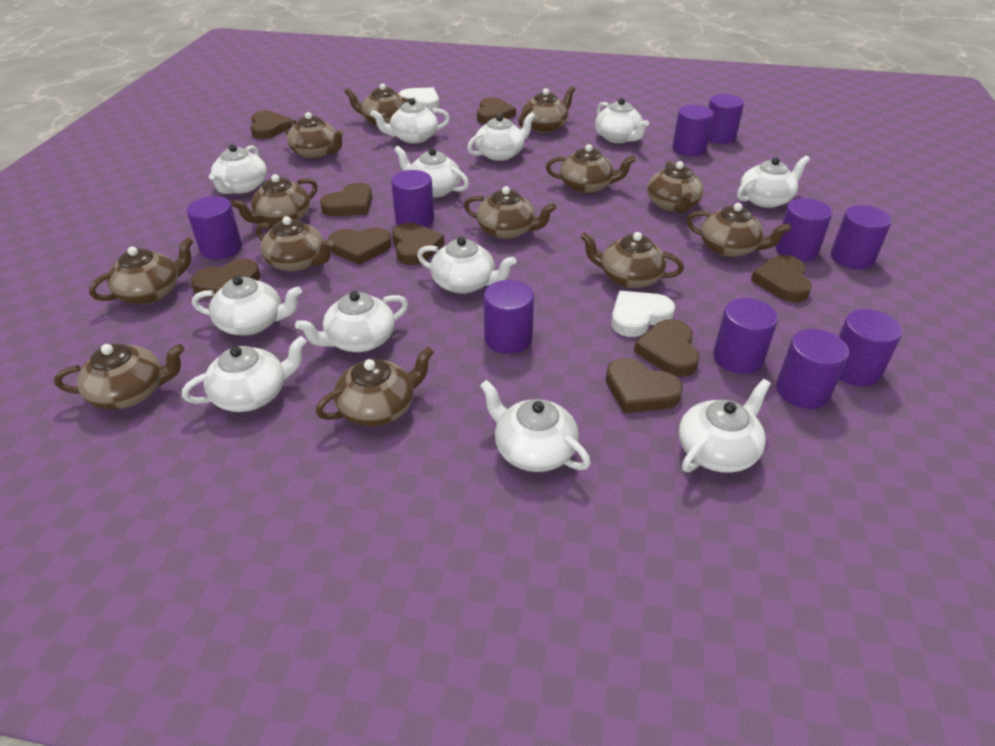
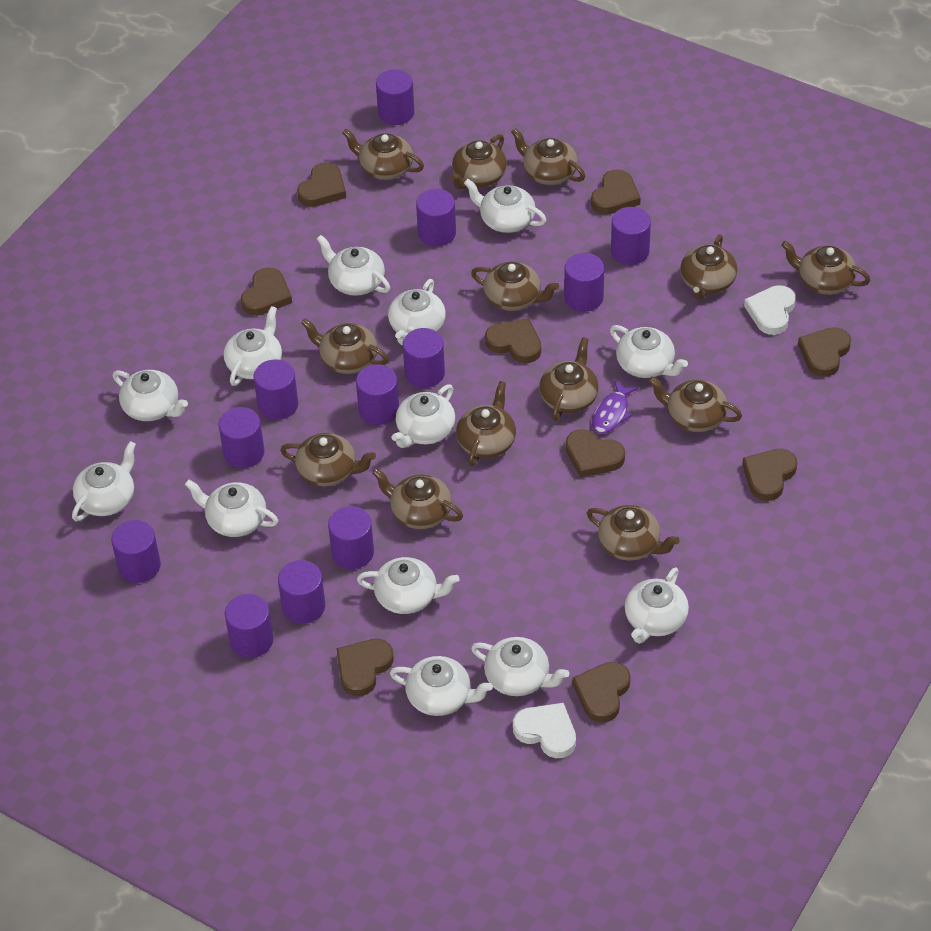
purple cylinder: 10 -> 12
purple fish: 0 -> 1
white teapot: 12 -> 13

